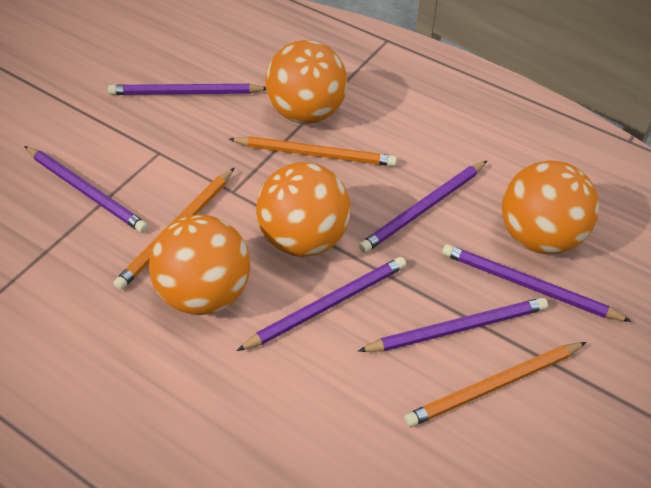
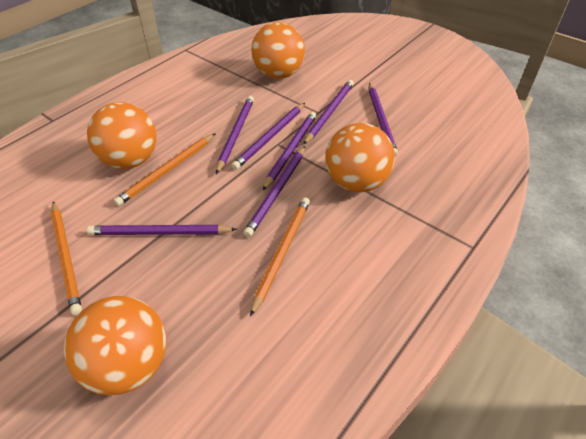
purple pencil: 6 -> 7

